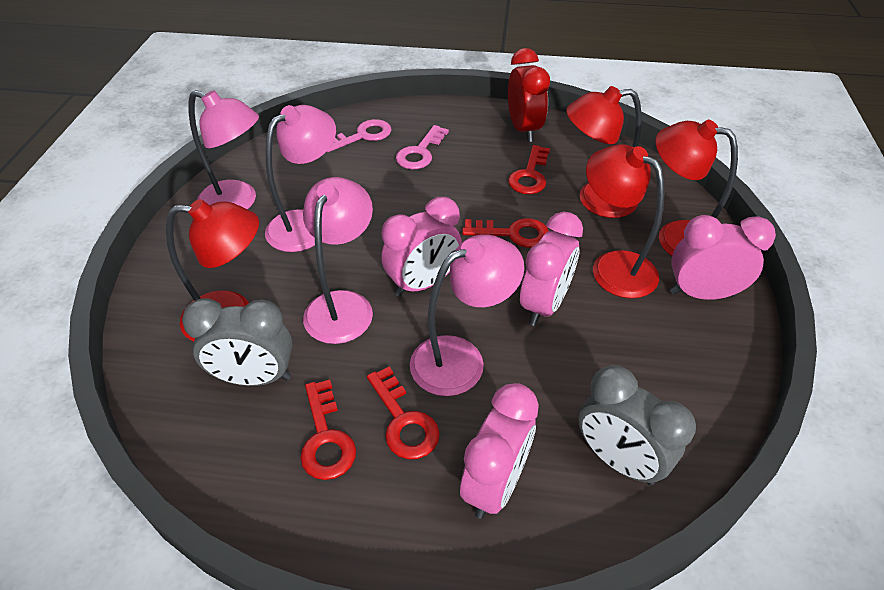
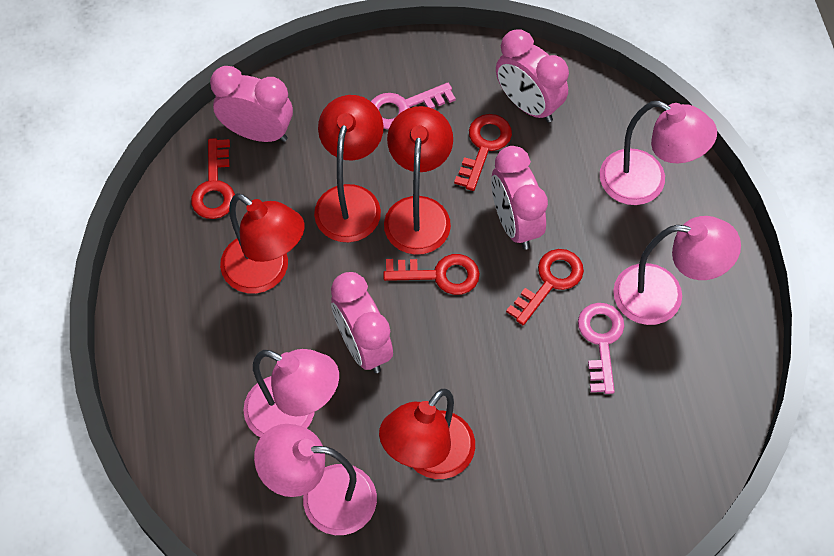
grey clock: 2 -> 0
red clock: 1 -> 0

